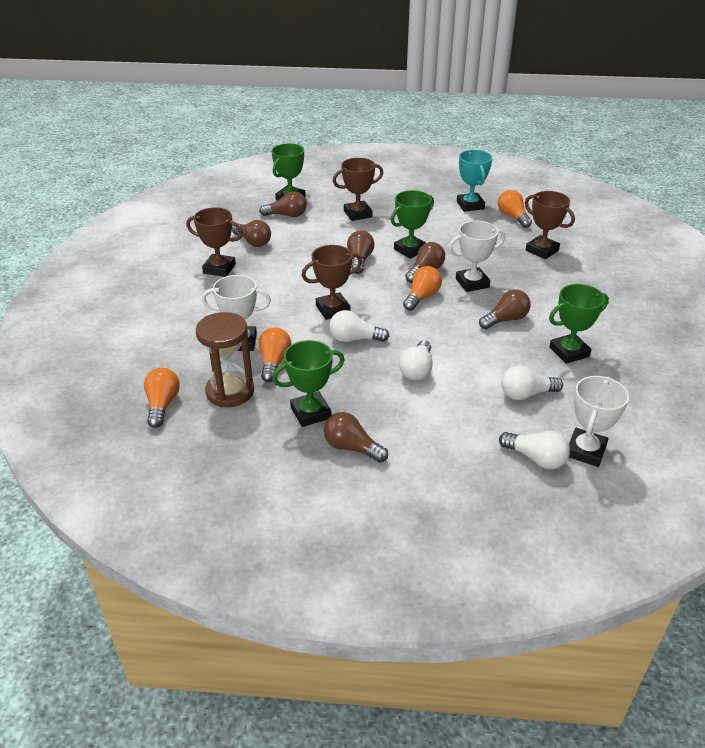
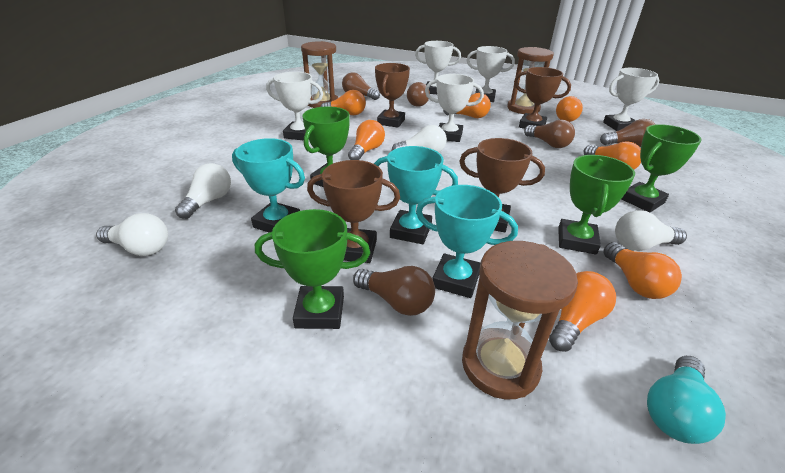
brown hourglass: 1 -> 3
brown light bulb: 6 -> 5
orange light bulb: 4 -> 7
turquoise light bulb: 0 -> 1
turquoise trophy: 1 -> 3
white trophy: 3 -> 5

